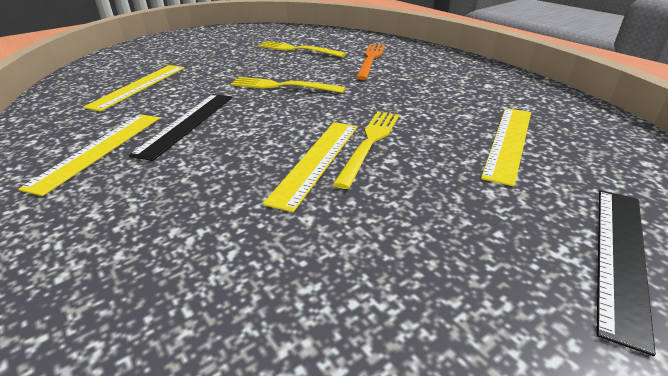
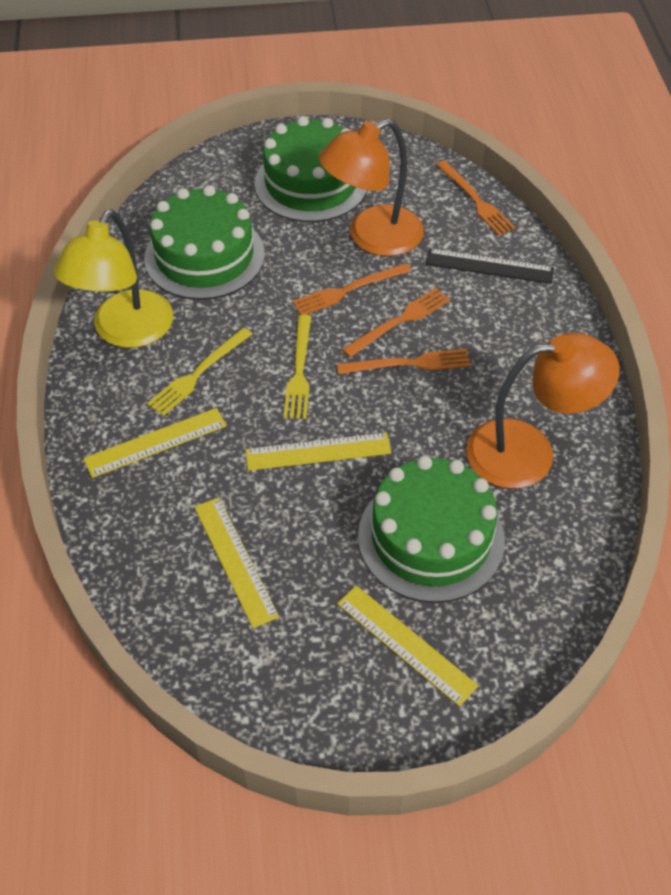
black ruler: 2 -> 1
green cake: 0 -> 3
orange fork: 1 -> 4
orange lamp: 0 -> 2
yellow fork: 3 -> 2
yellow lamp: 0 -> 1

